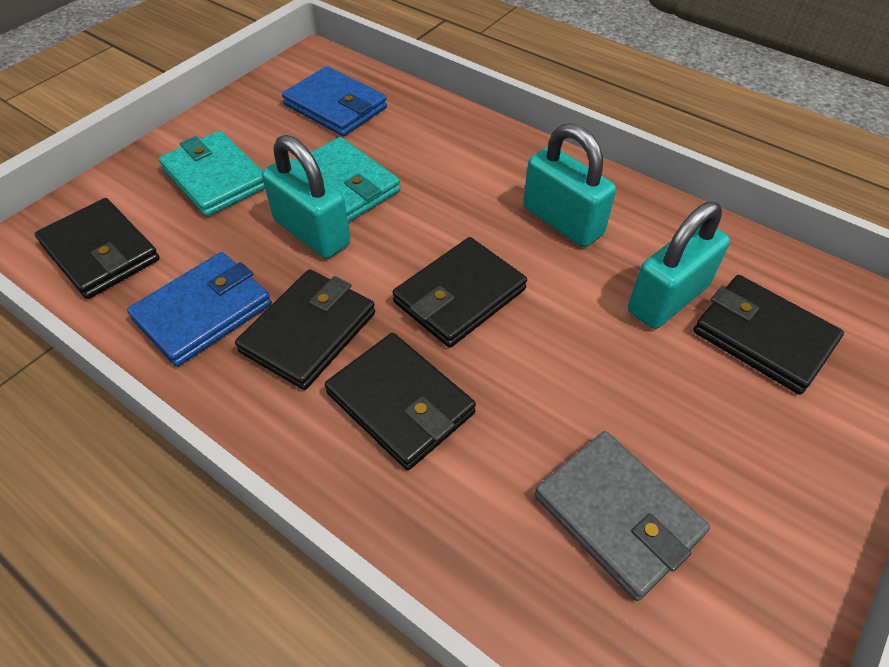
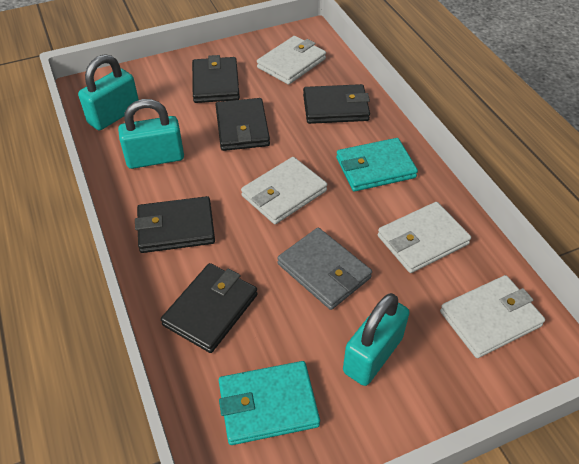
blue wallet: 2 -> 0
white wallet: 0 -> 4

